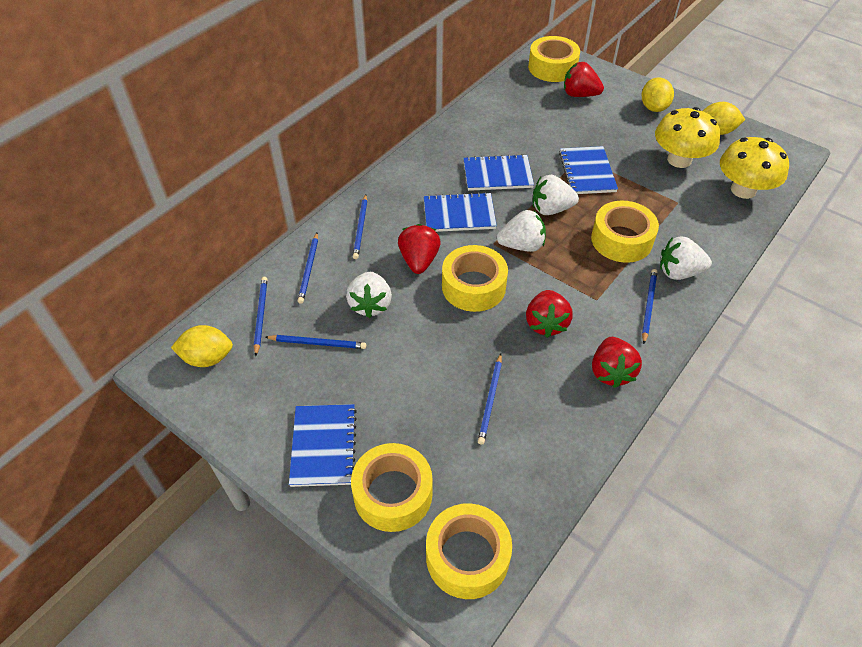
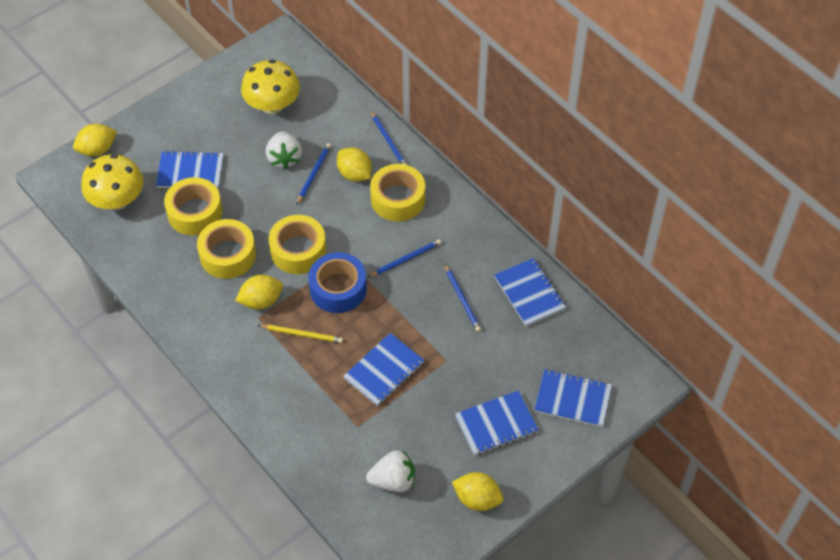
blue notebook: 4 -> 5
blue pencil: 6 -> 4
blue tape: 0 -> 1
red strawberry: 4 -> 0
white strawberry: 4 -> 2
yellow lemon: 3 -> 4
yellow pencil: 0 -> 1
yellow tape: 5 -> 4

